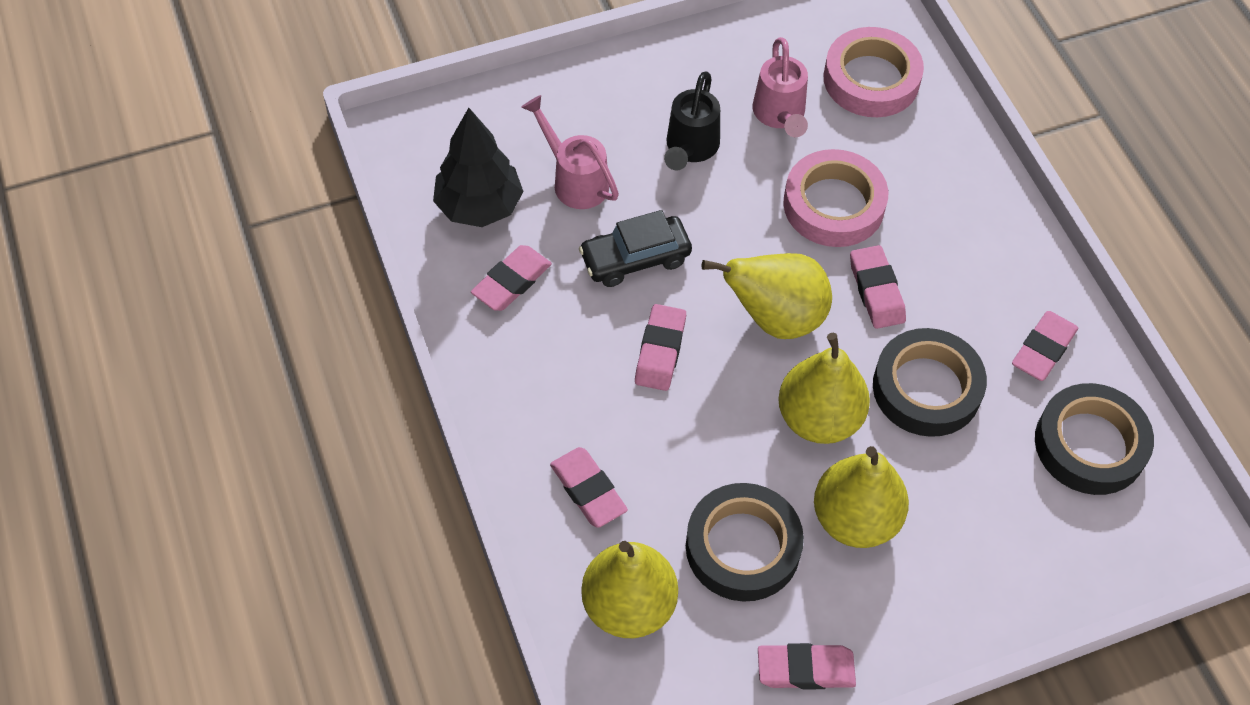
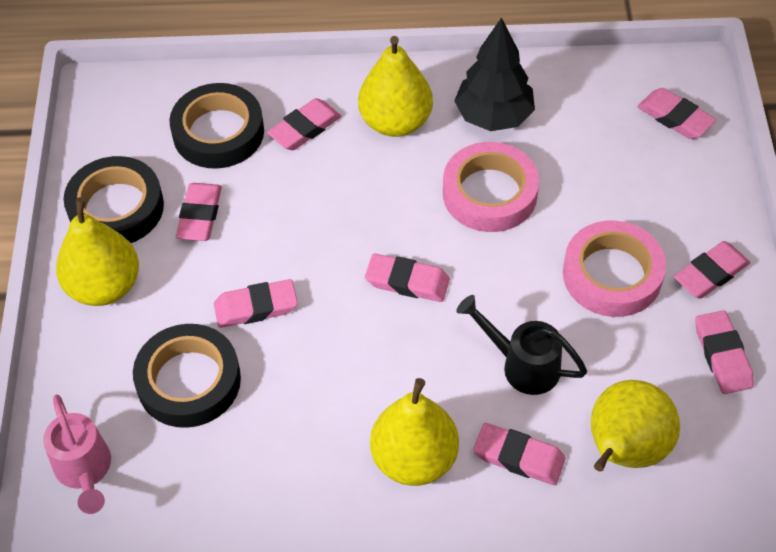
black car: 1 -> 0
pink eraser: 6 -> 8
pink watering can: 2 -> 1

